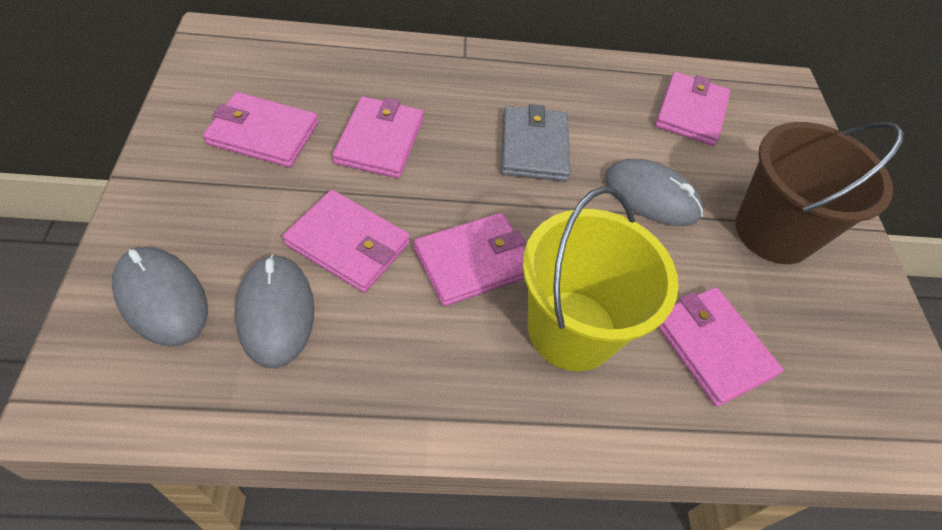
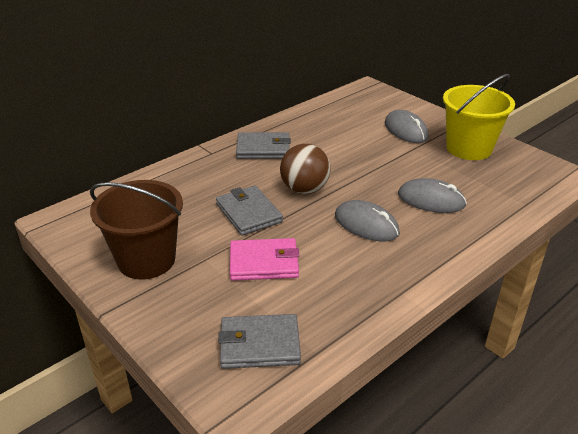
brown ball: 0 -> 1
grey wallet: 1 -> 3
pink wallet: 6 -> 1

